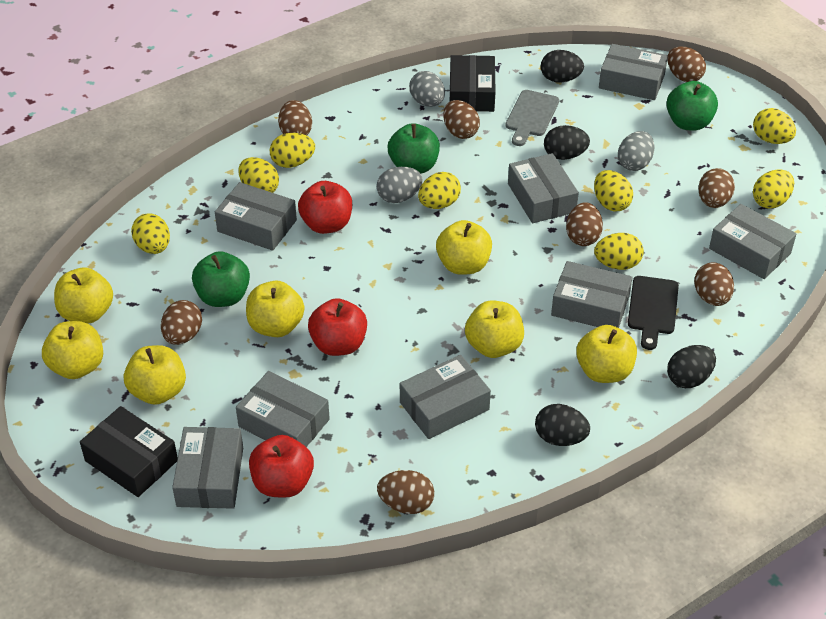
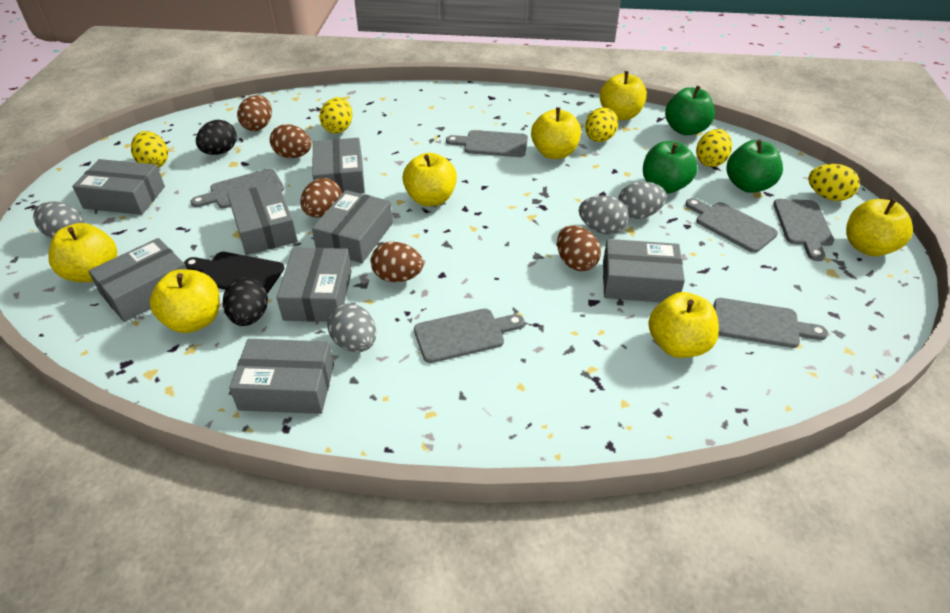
black box: 2 -> 0
black egg: 4 -> 2
brown egg: 8 -> 5
grey cutting board: 1 -> 6
grey egg: 3 -> 4
red apple: 3 -> 0
yellow egg: 8 -> 5

